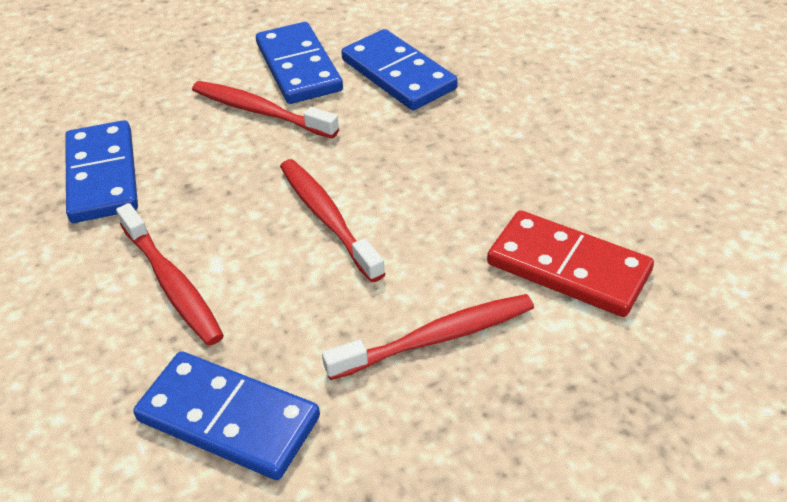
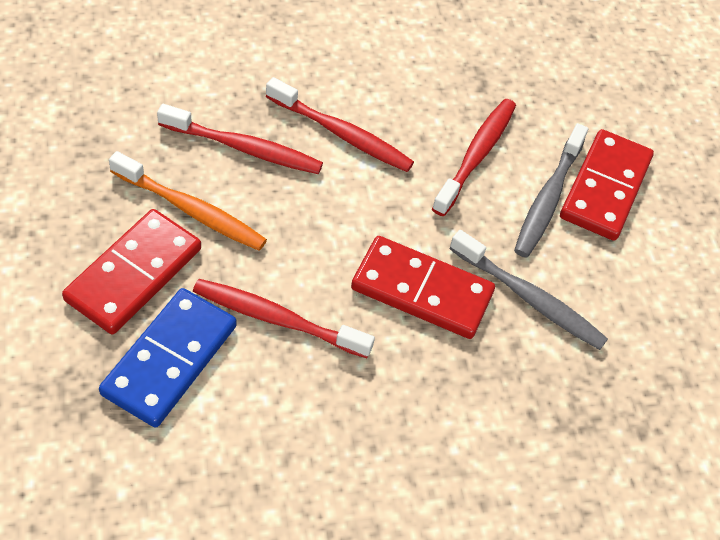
blue domino: 4 -> 1
grey toothbrush: 0 -> 2
orange toothbrush: 0 -> 1
red domino: 1 -> 3

